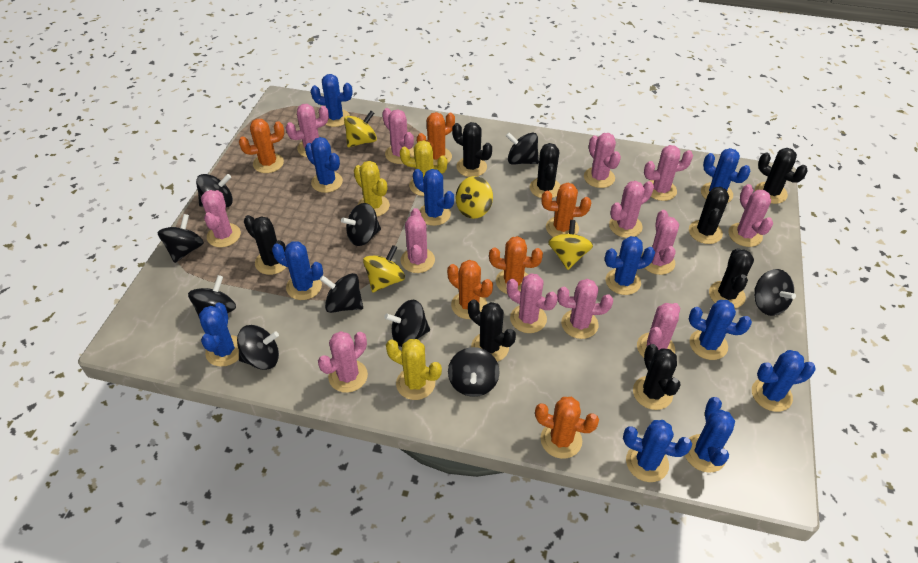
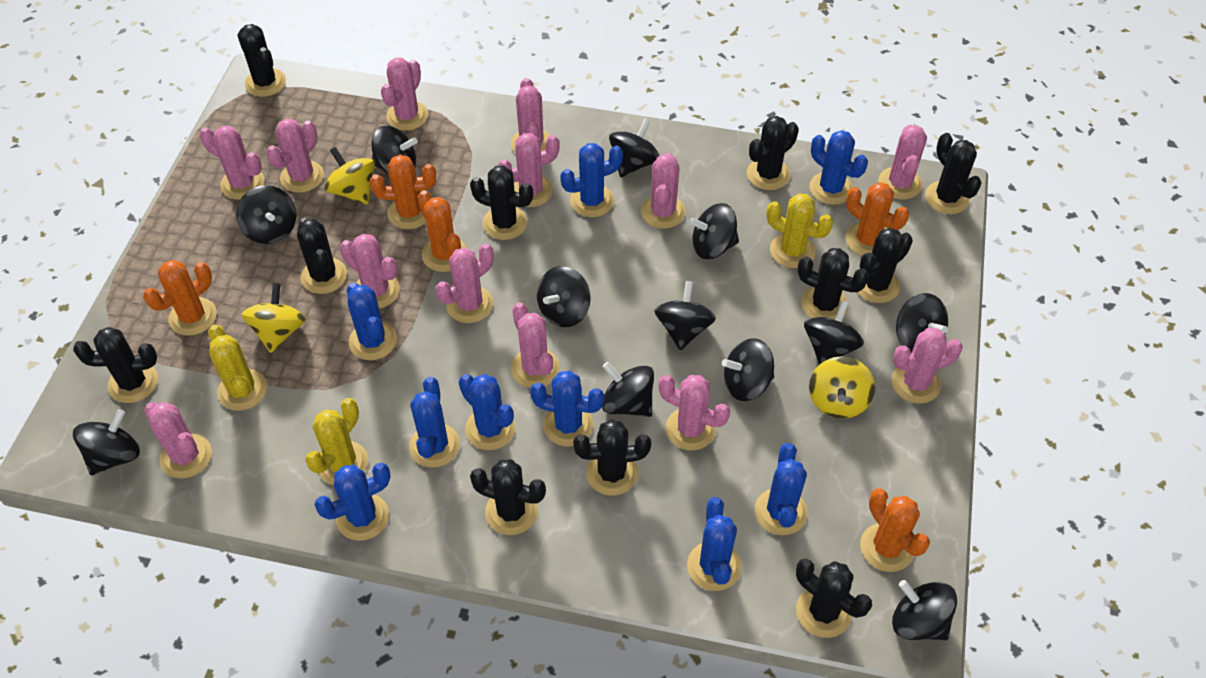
black cactus: 8 -> 11
black spinning top: 10 -> 12
blue cactus: 11 -> 9
orange cactus: 6 -> 5
yellow spinning top: 4 -> 3

